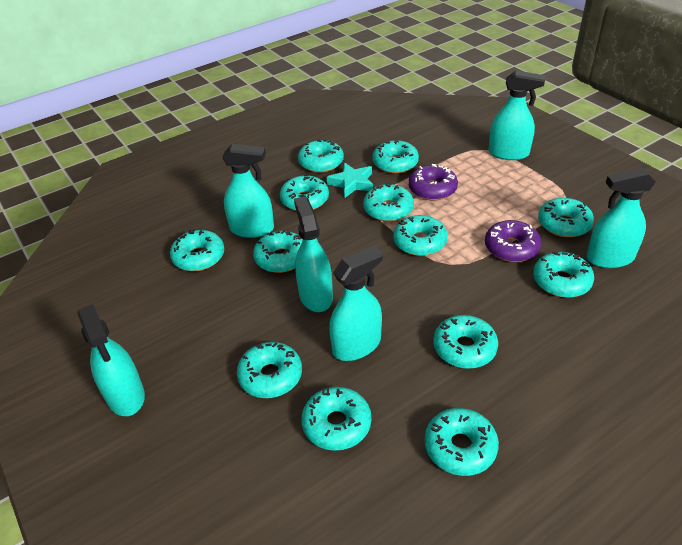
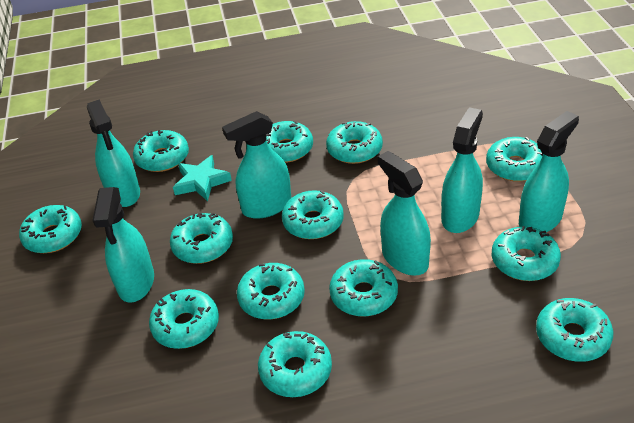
purple donut: 2 -> 0

